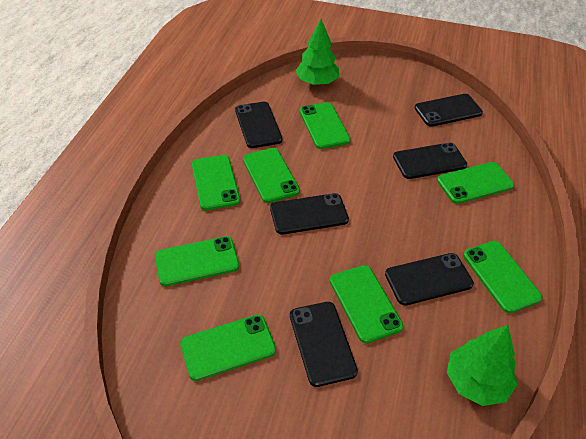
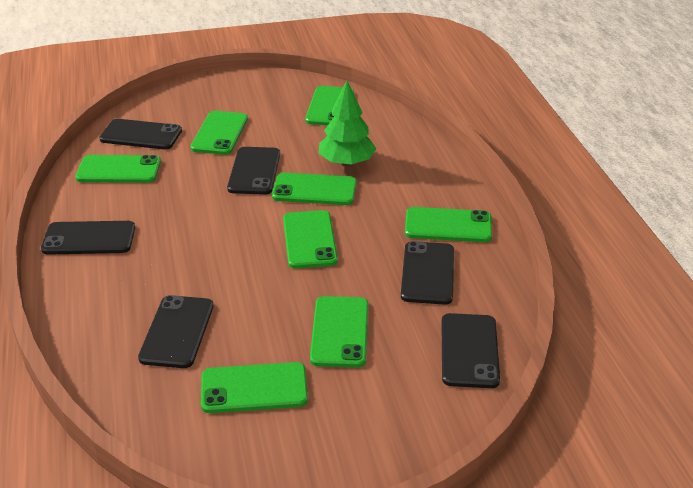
green tree: 2 -> 1

